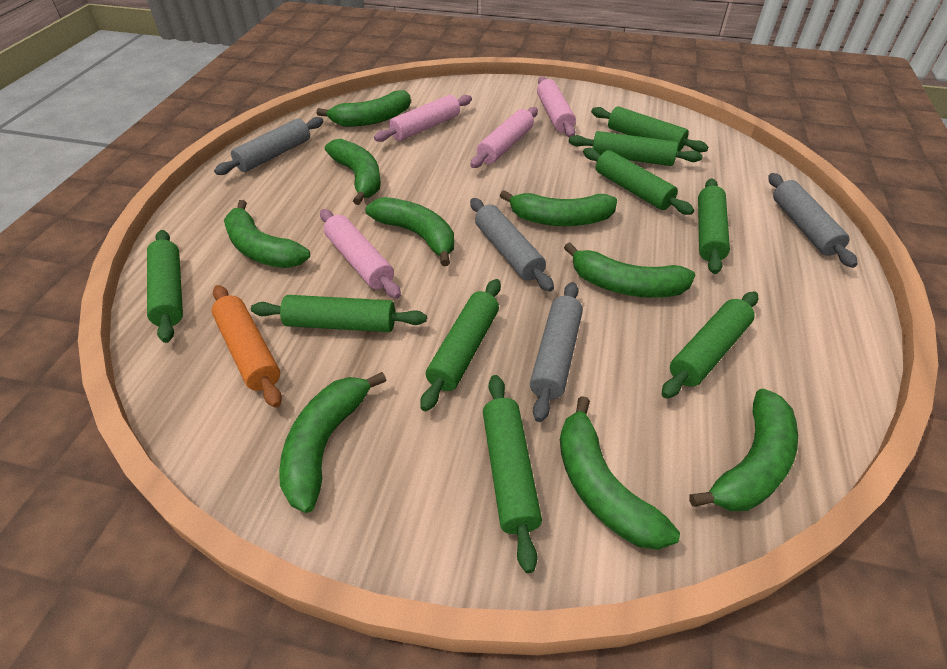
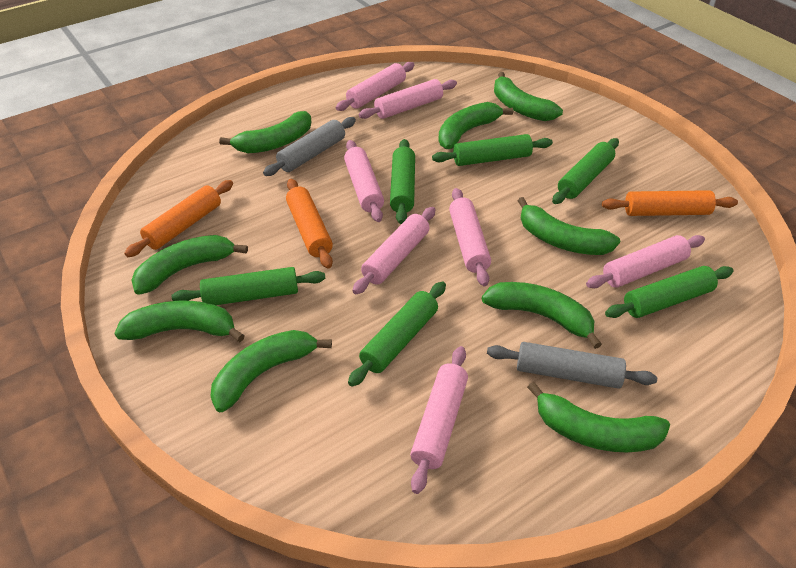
green rolling pin: 9 -> 6
grey rolling pin: 4 -> 2
orange rolling pin: 1 -> 3
pink rolling pin: 4 -> 7

